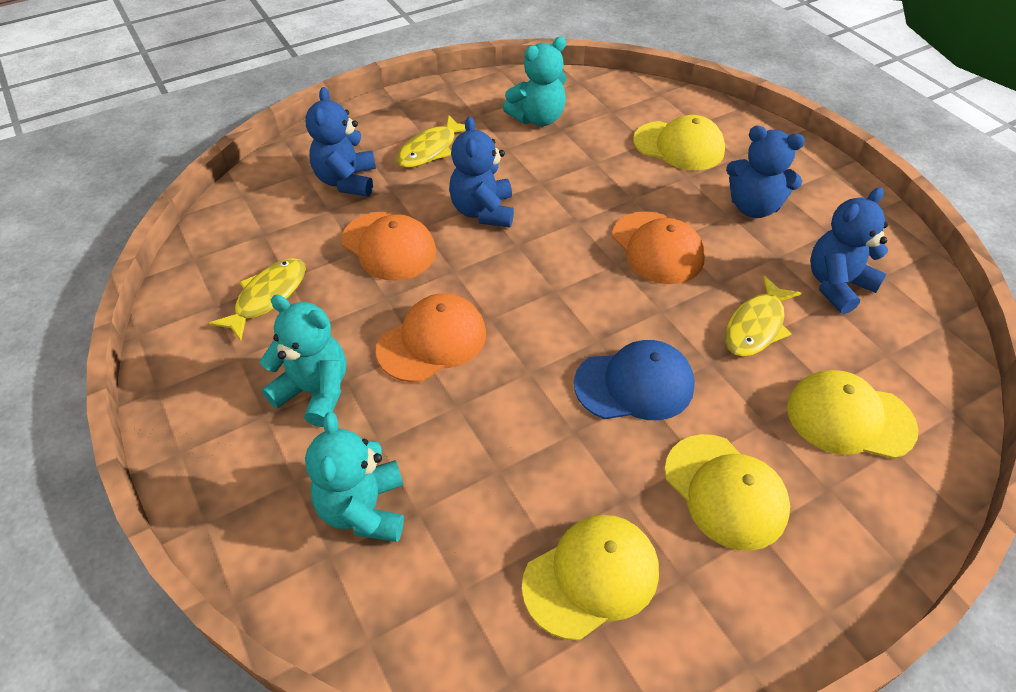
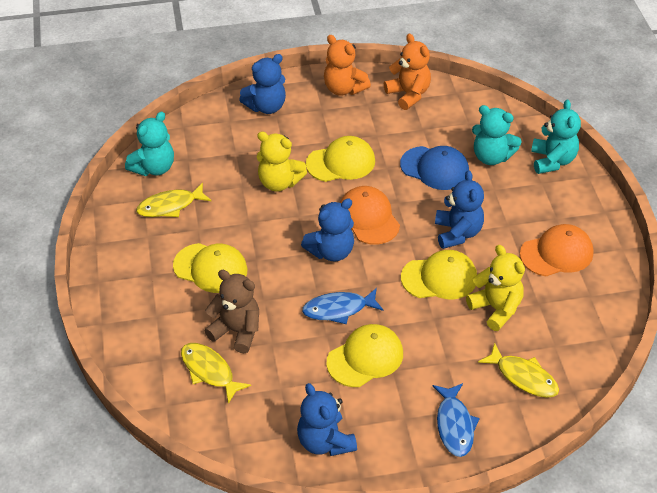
blue fish: 0 -> 2
brown teddy bear: 0 -> 1
orange cap: 3 -> 2
orange teddy bear: 0 -> 2
yellow teddy bear: 0 -> 2

